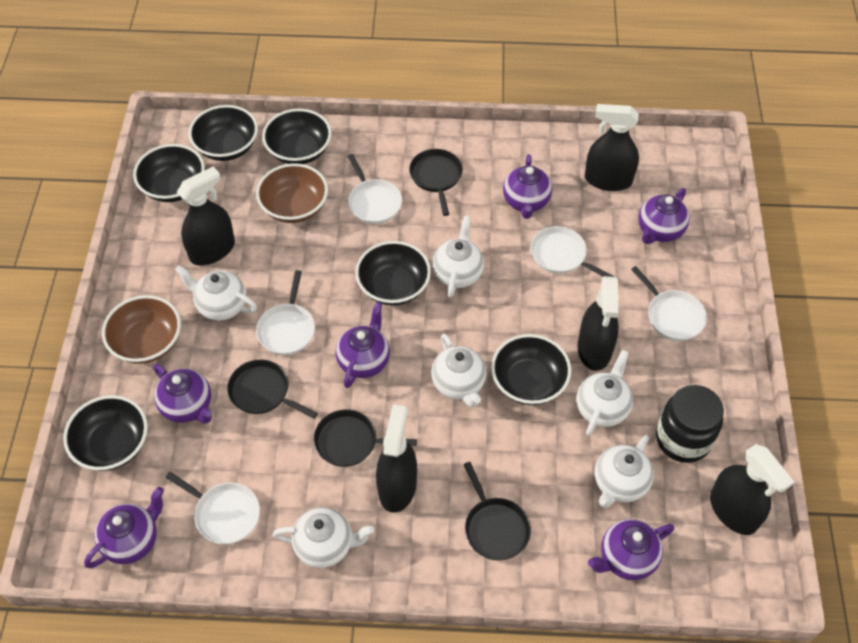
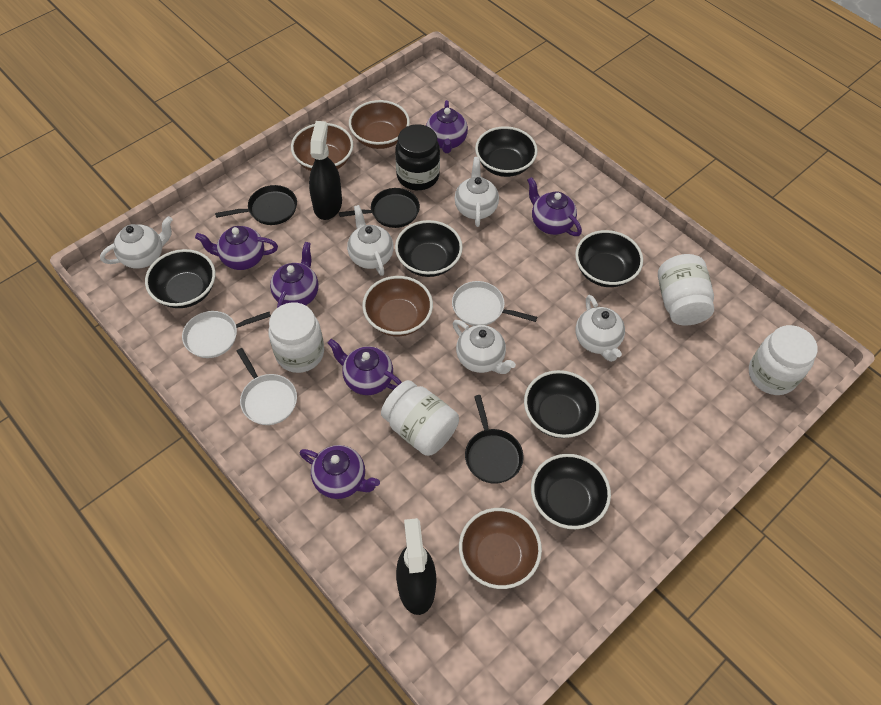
black pan: 4 -> 3
black spray bottle: 5 -> 2
brown bowl: 2 -> 4
white jar: 0 -> 4
white pan: 5 -> 3
white teapot: 6 -> 5

